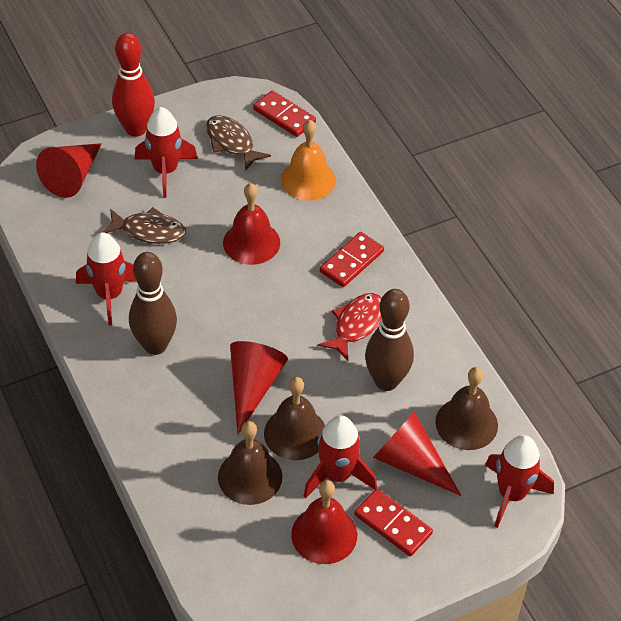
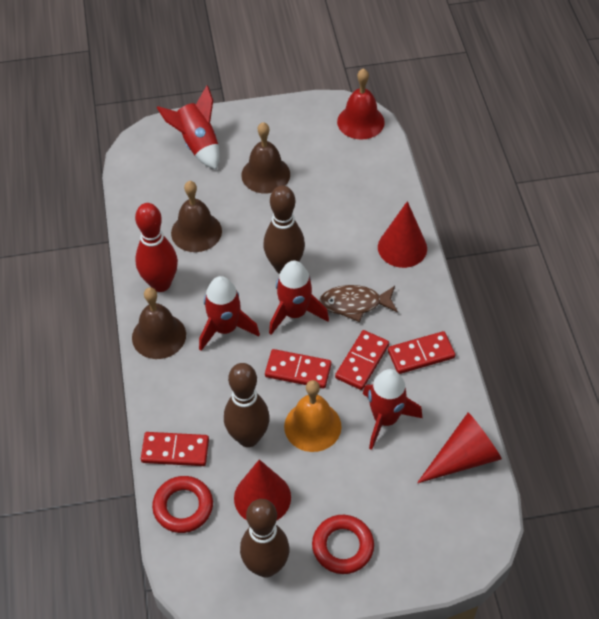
brown bowling pin: 2 -> 3
brown fish: 2 -> 1
red bell: 2 -> 1
red domino: 3 -> 4
red fish: 1 -> 0
red ring: 0 -> 2

